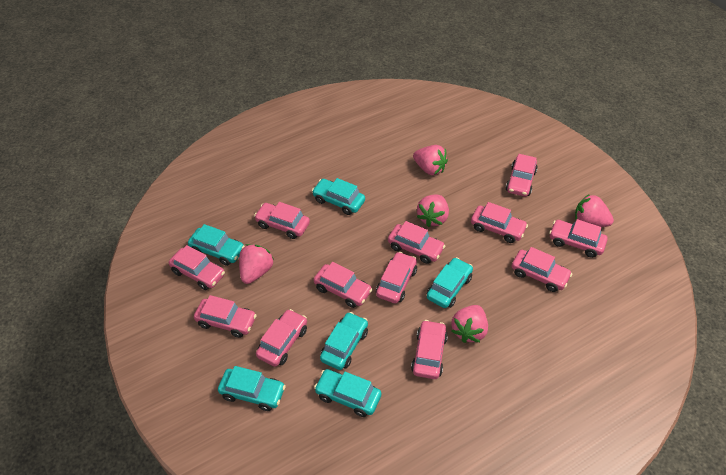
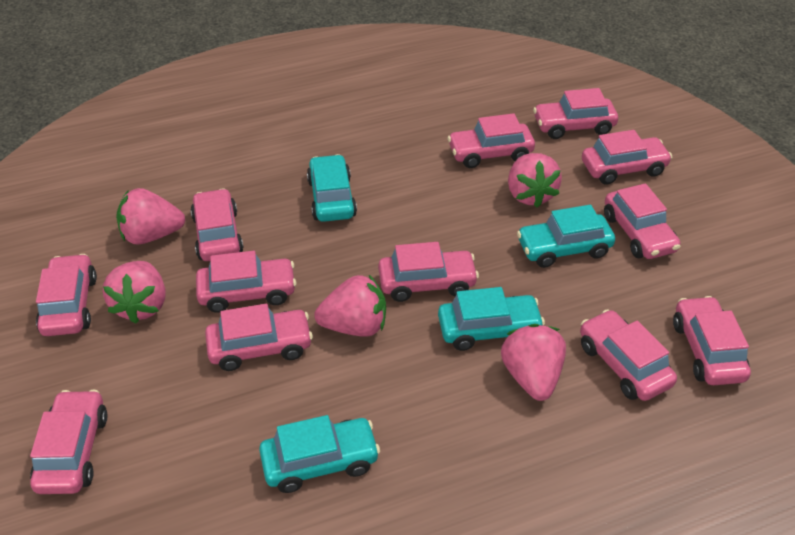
turquoise car: 6 -> 4

